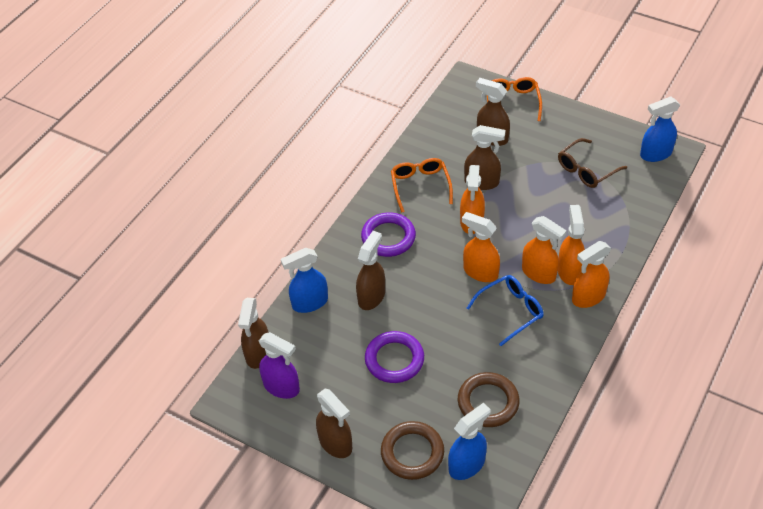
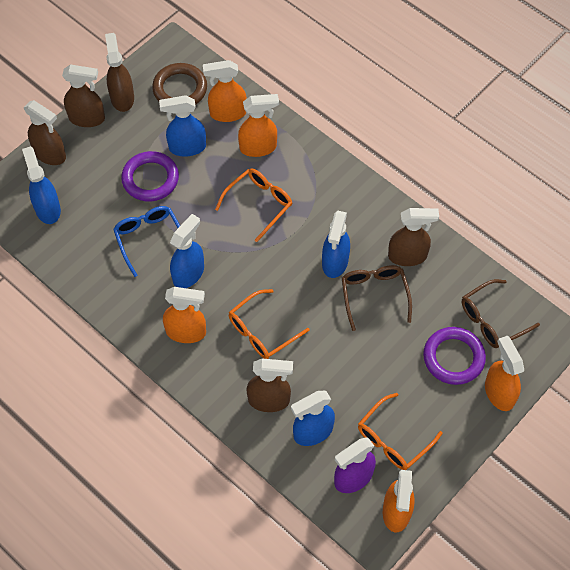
blue spray bottle: 3 -> 5
brown glasses: 1 -> 2
brown ring: 2 -> 1
orange glasses: 2 -> 3

